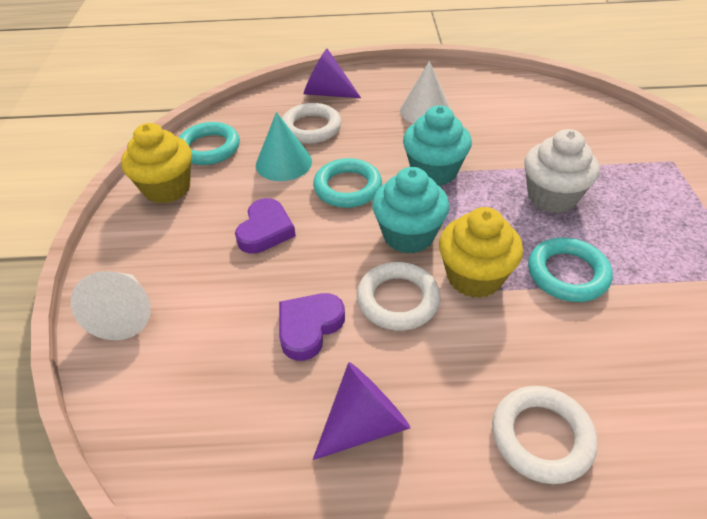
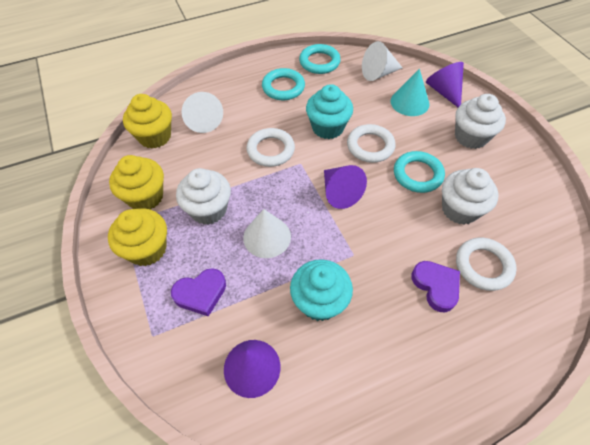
purple cone: 2 -> 3
white cone: 2 -> 3
white cupcake: 1 -> 3
yellow cupcake: 2 -> 3

